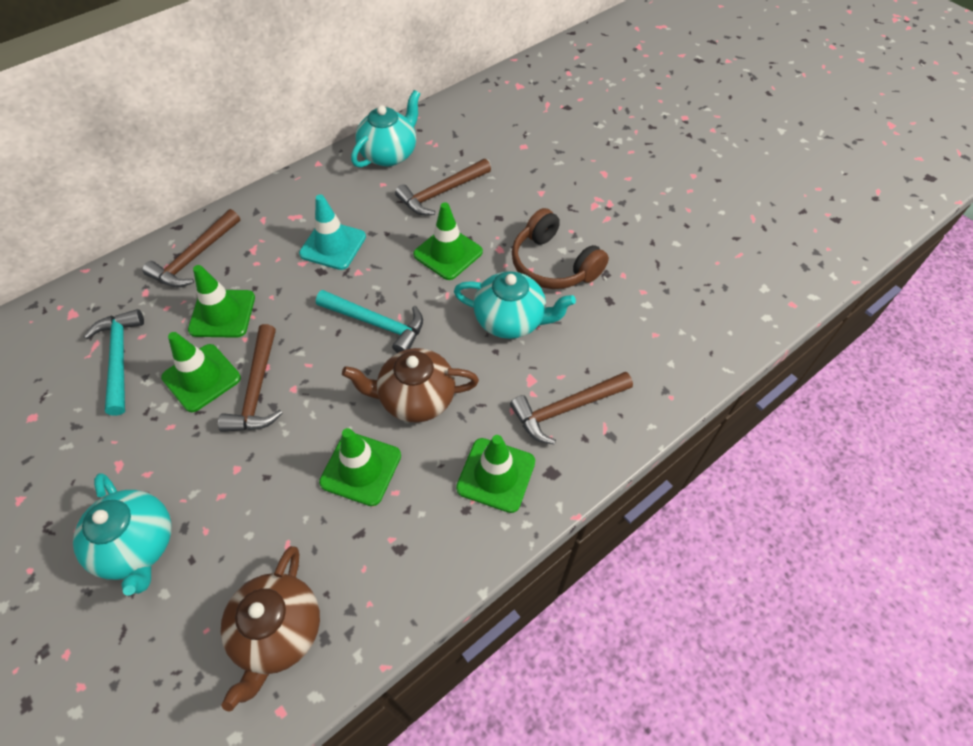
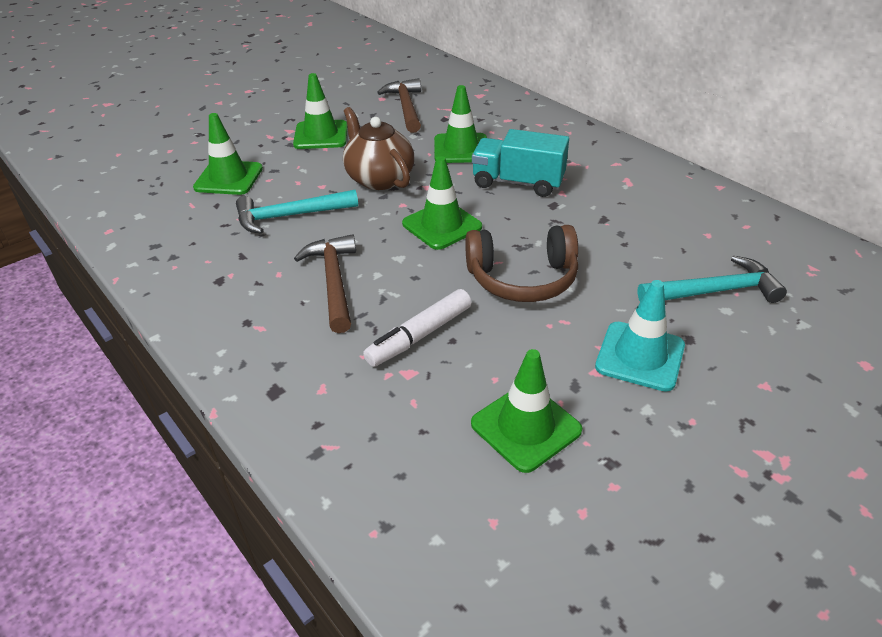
brown hammer: 4 -> 2
brown teapot: 2 -> 1
turquoise teapot: 3 -> 0
turquoise truck: 0 -> 1
white marker: 0 -> 1

